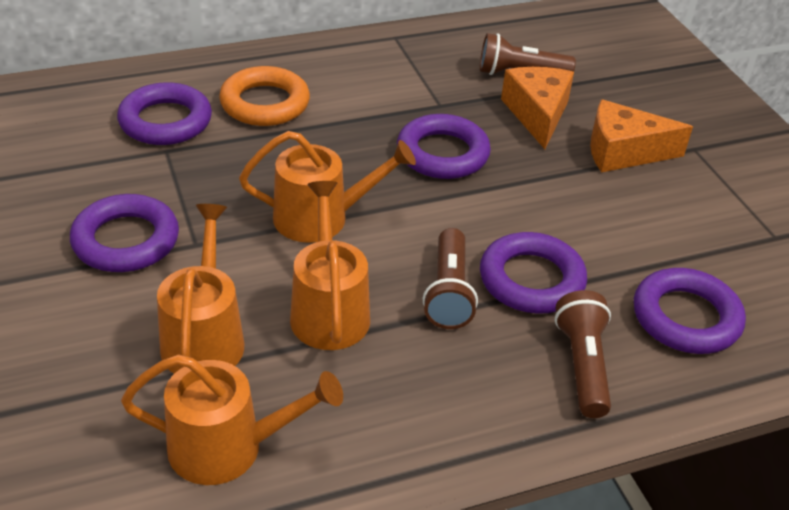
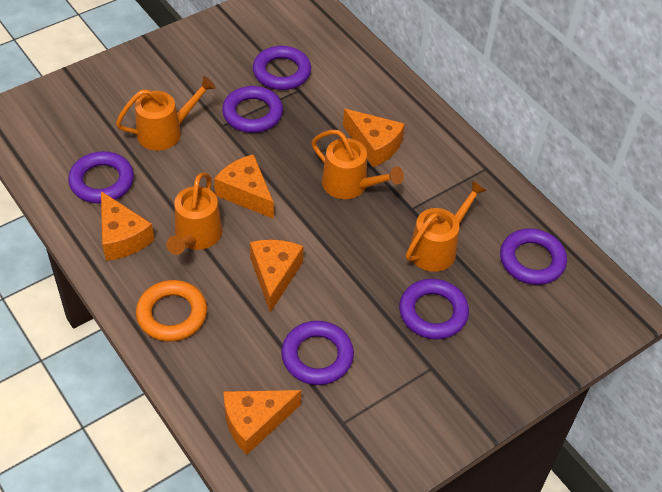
brown flashlight: 3 -> 0
orange cheese: 2 -> 5
purple ring: 5 -> 6

